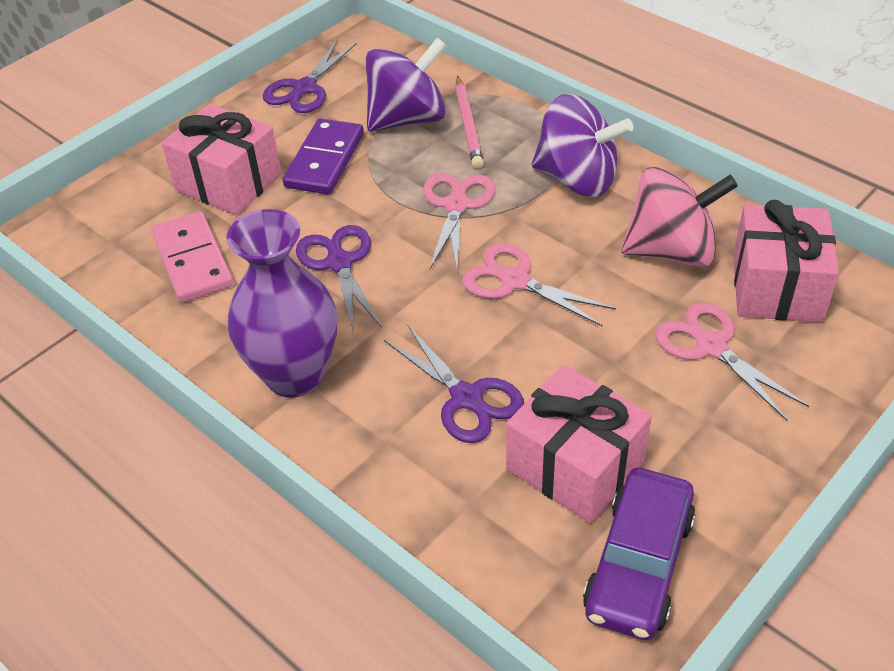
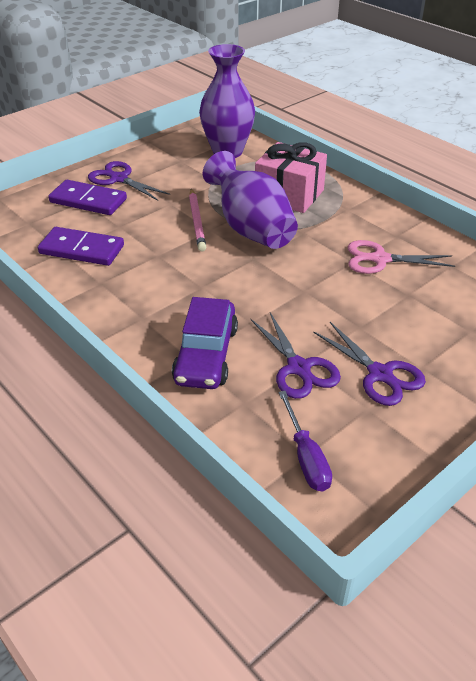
pink domino: 1 -> 0
pink gift: 3 -> 1
pink scissors: 3 -> 1
pink spinning top: 1 -> 0
purple domino: 1 -> 2
purple screwdriver: 0 -> 1
purple spinning top: 2 -> 0
purple vase: 1 -> 2

